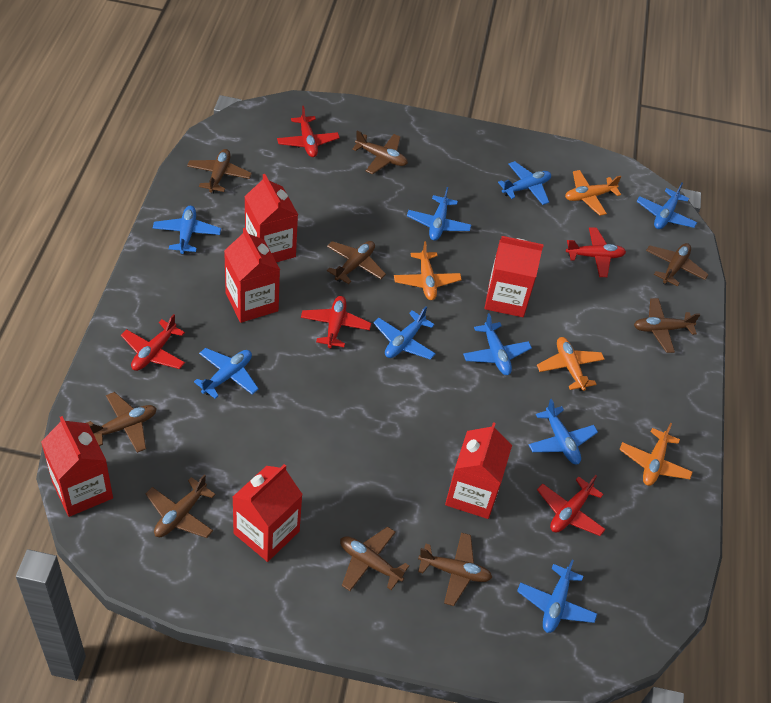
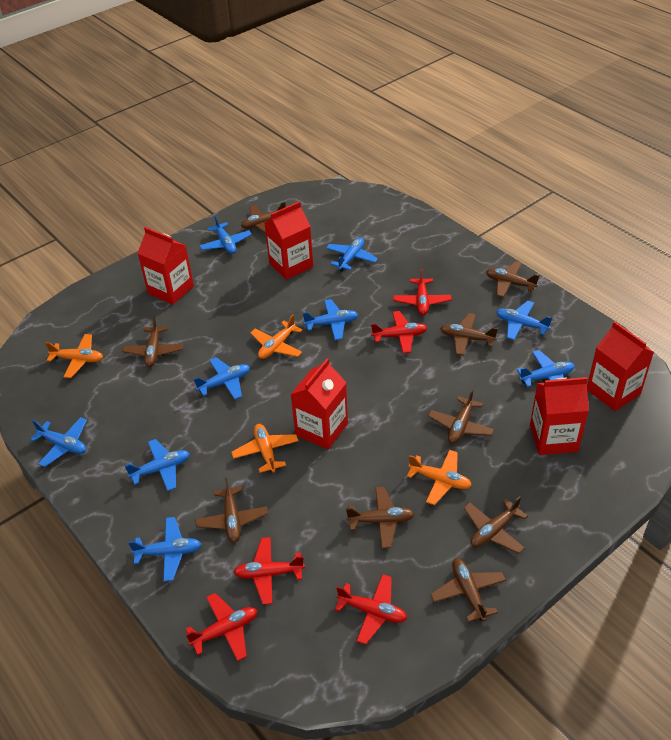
red carton: 6 -> 5

